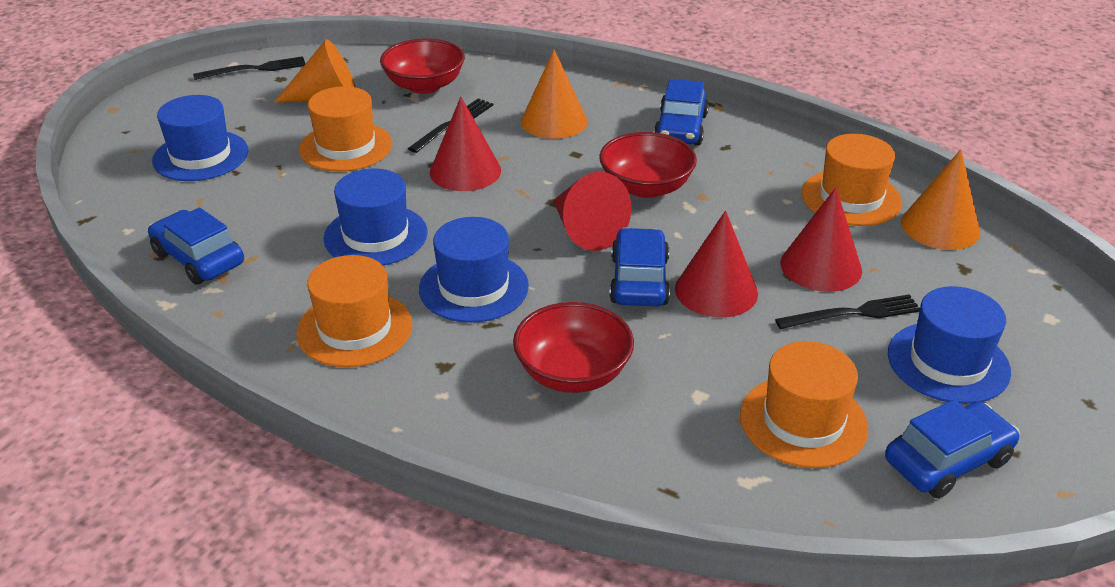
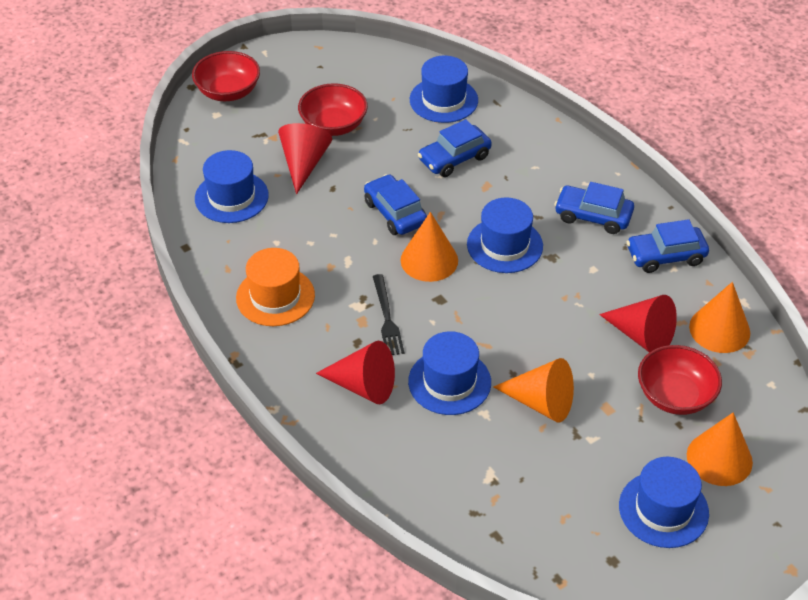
black fork: 3 -> 1
blue hat: 4 -> 5
orange cone: 3 -> 4
orange hat: 4 -> 1
red cone: 4 -> 3

